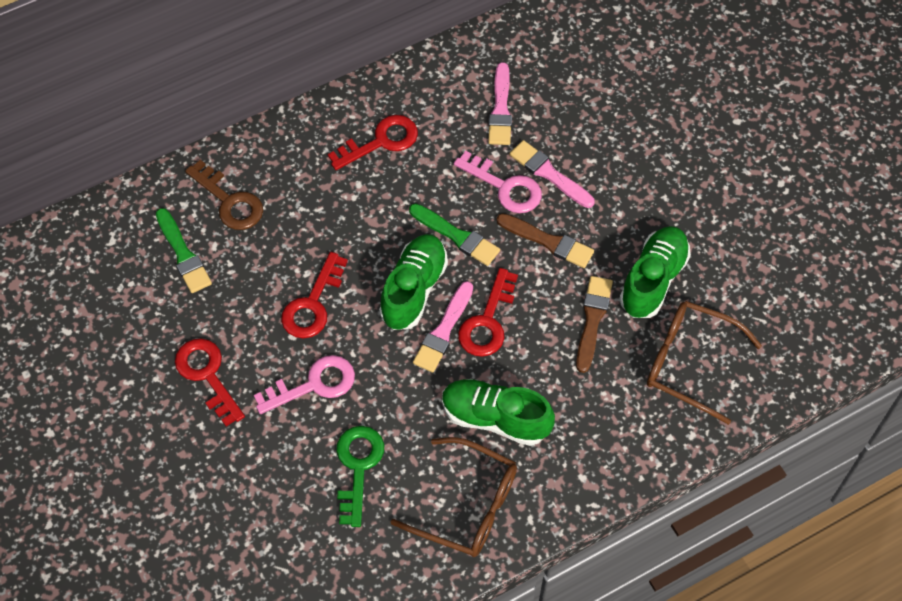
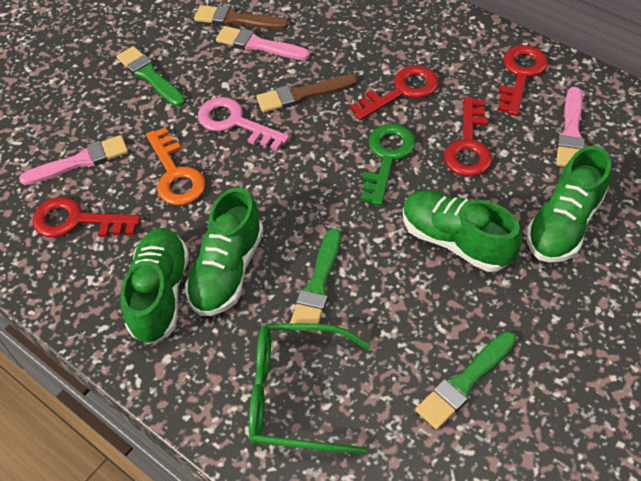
brown glasses: 2 -> 0
brown key: 1 -> 0
green brush: 2 -> 3
green glasses: 0 -> 1
green shoe: 3 -> 4
orange key: 0 -> 1
pink key: 2 -> 1

